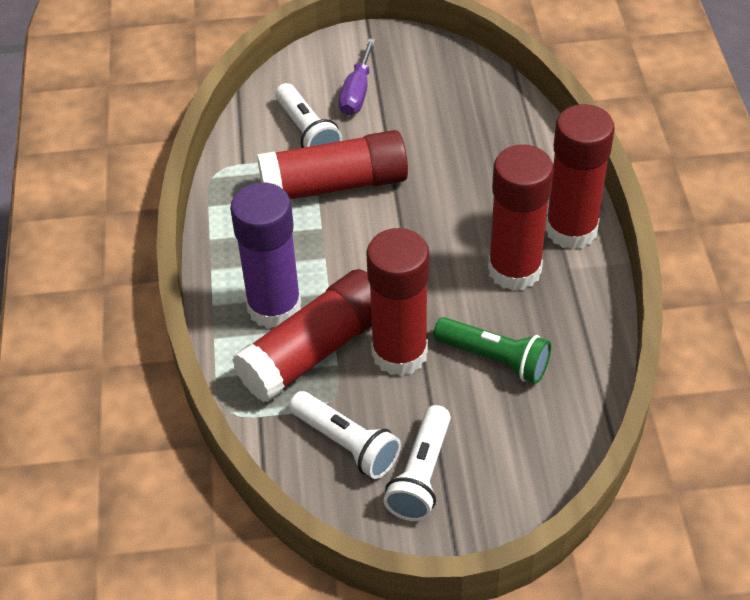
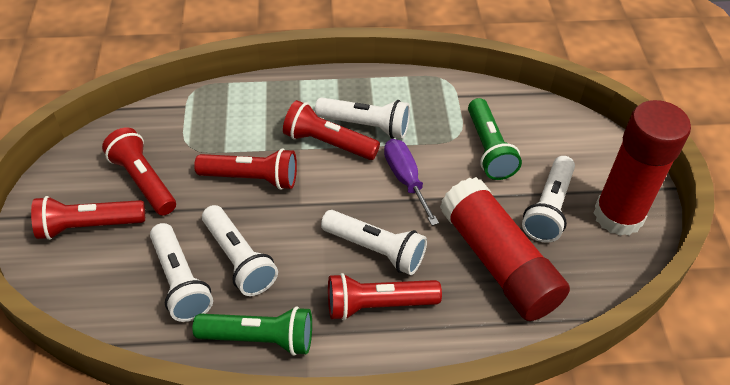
green flashlight: 1 -> 2
purple glue stick: 1 -> 0
red flashlight: 0 -> 5
red glue stick: 5 -> 2
white flashlight: 3 -> 5

